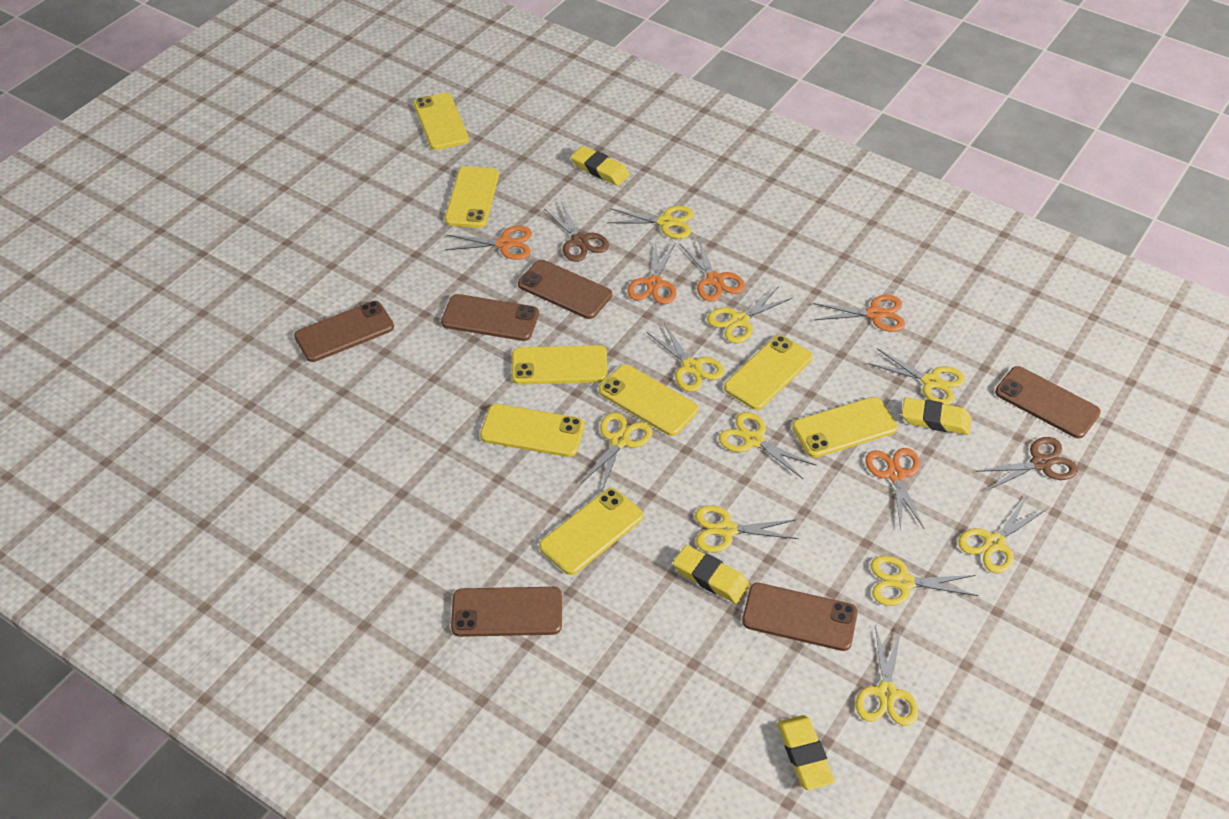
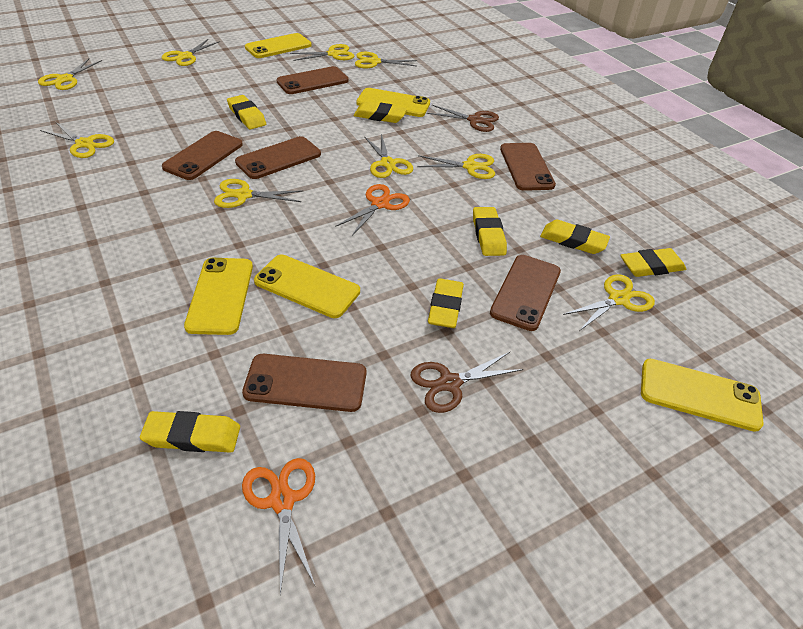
orange scissors: 5 -> 2
yellow eraser: 4 -> 7
yellow phone: 8 -> 5
yellow scissors: 10 -> 9

